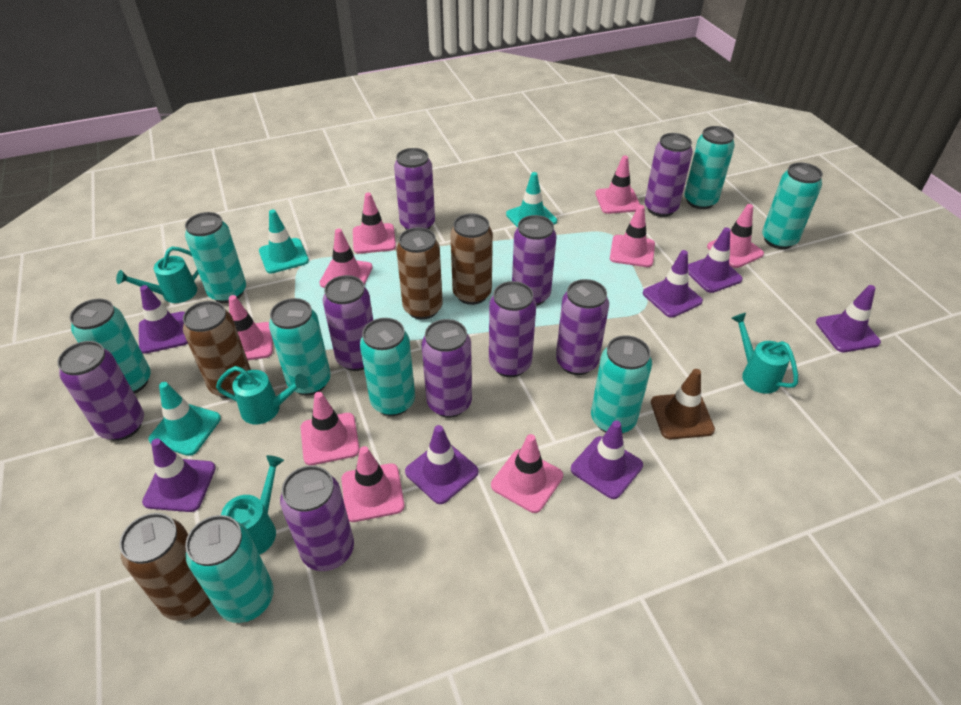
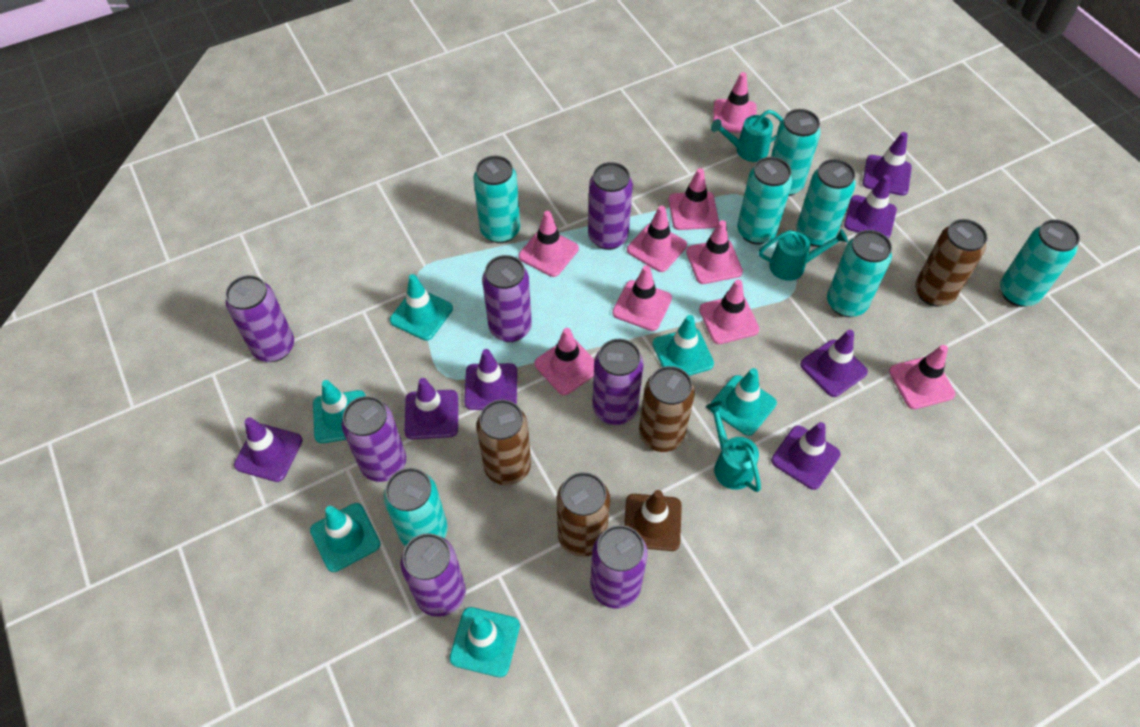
purple can: 9 -> 7
turquoise can: 8 -> 7
turquoise traffic cone: 3 -> 6
turquoise watering can: 4 -> 3

